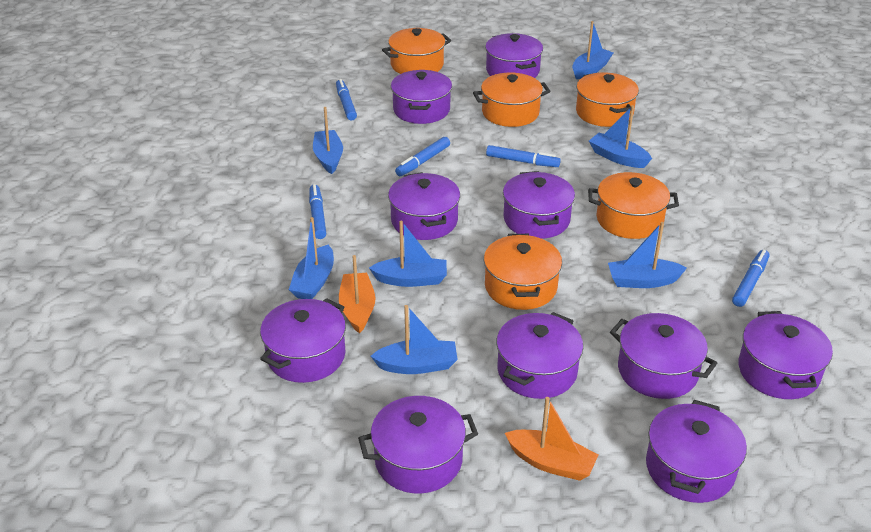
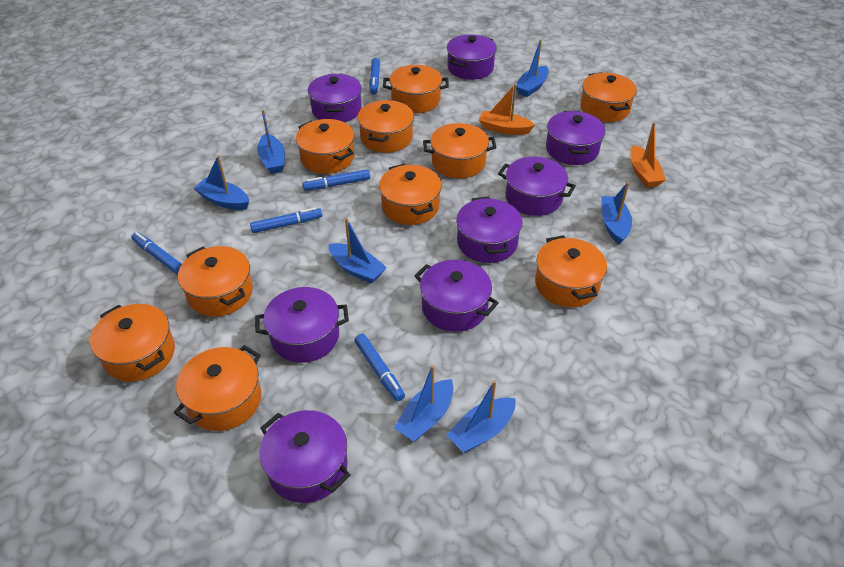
orange pot: 5 -> 10
purple pot: 10 -> 8

